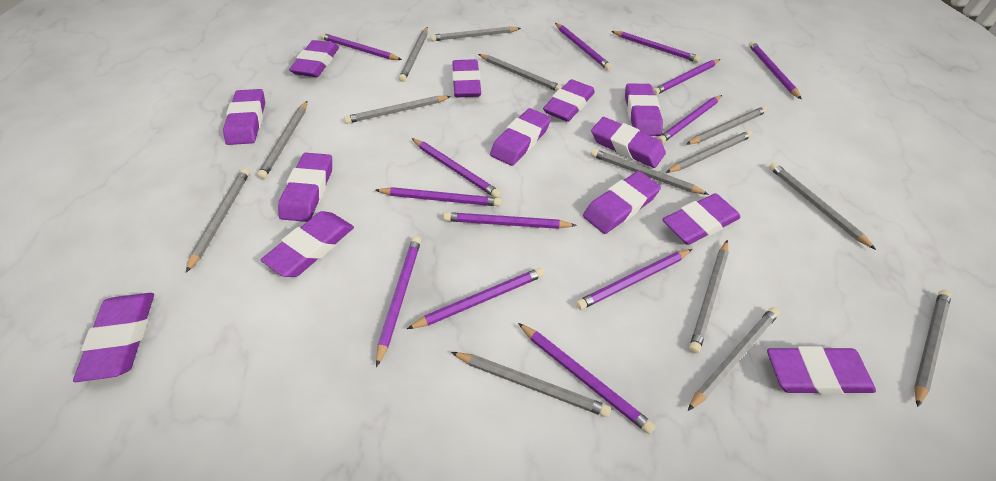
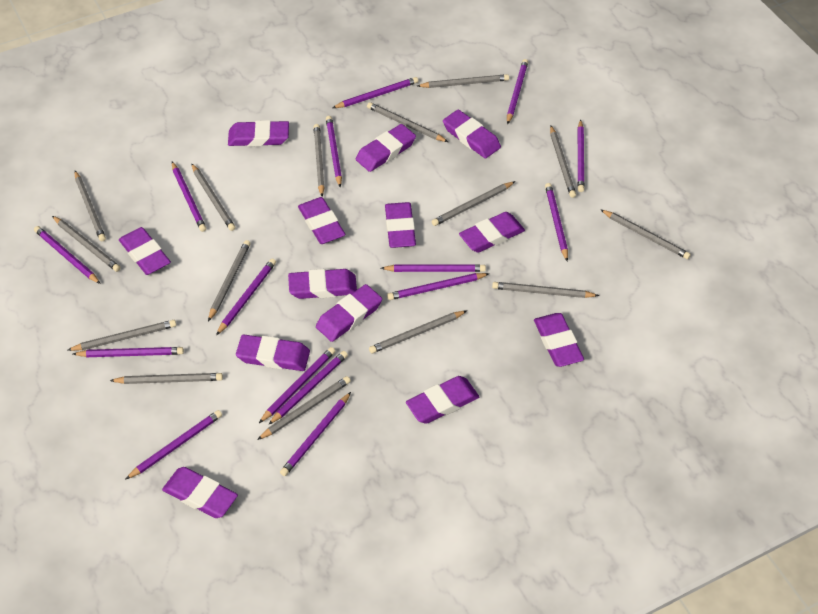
grey pencil: 14 -> 15
purple pencil: 13 -> 15

